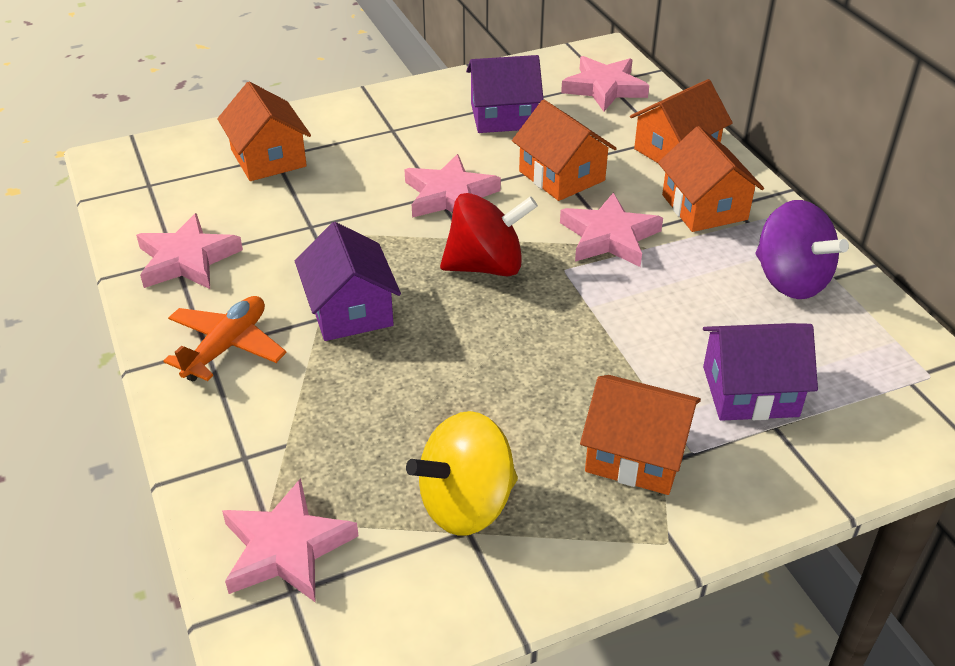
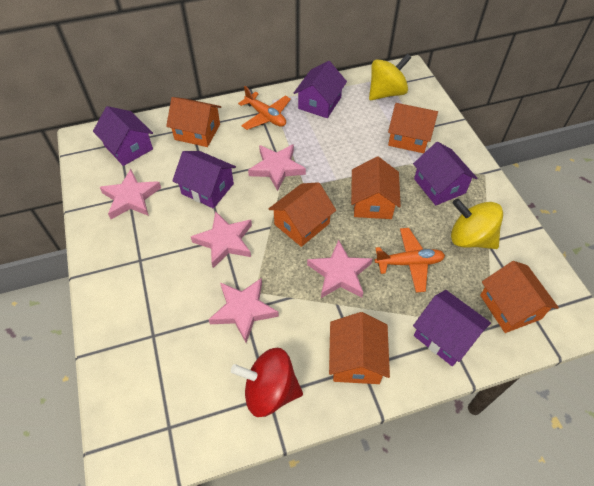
orange house: 5 -> 6
orange plane: 1 -> 2
purple house: 3 -> 5
purple spinning top: 1 -> 0
yellow spinning top: 1 -> 2

